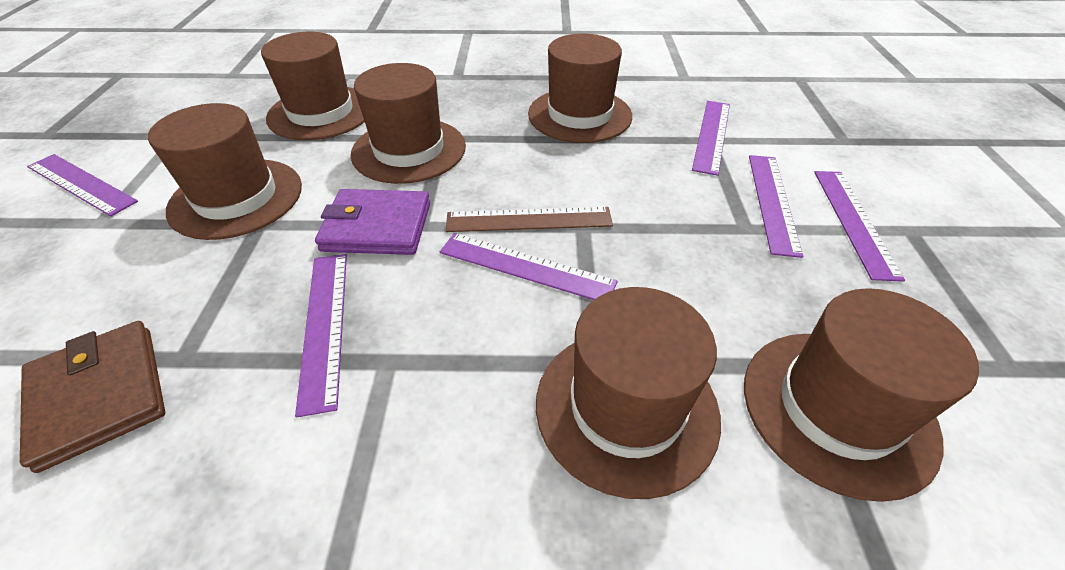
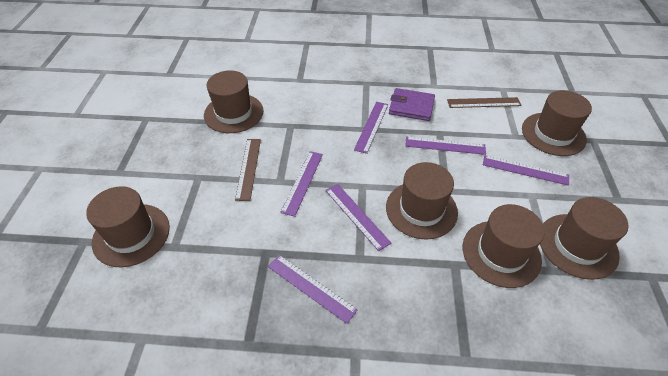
brown ruler: 1 -> 2
brown wallet: 1 -> 0

